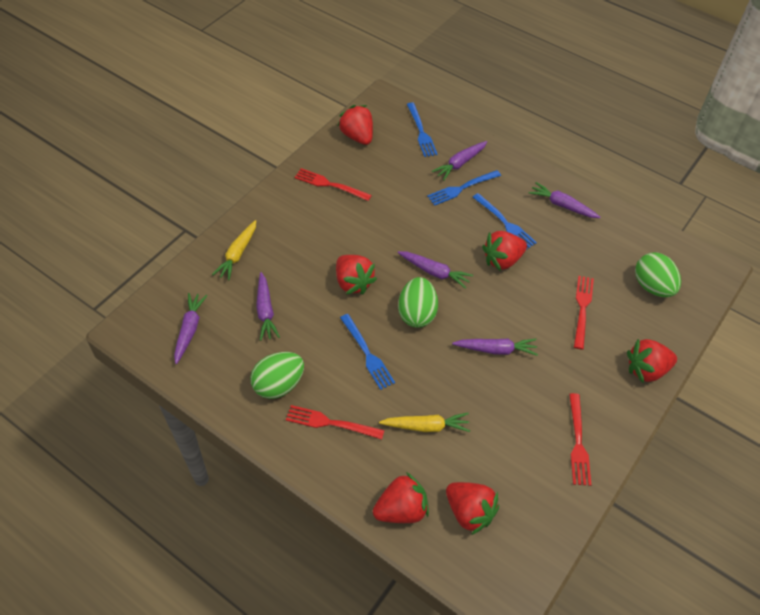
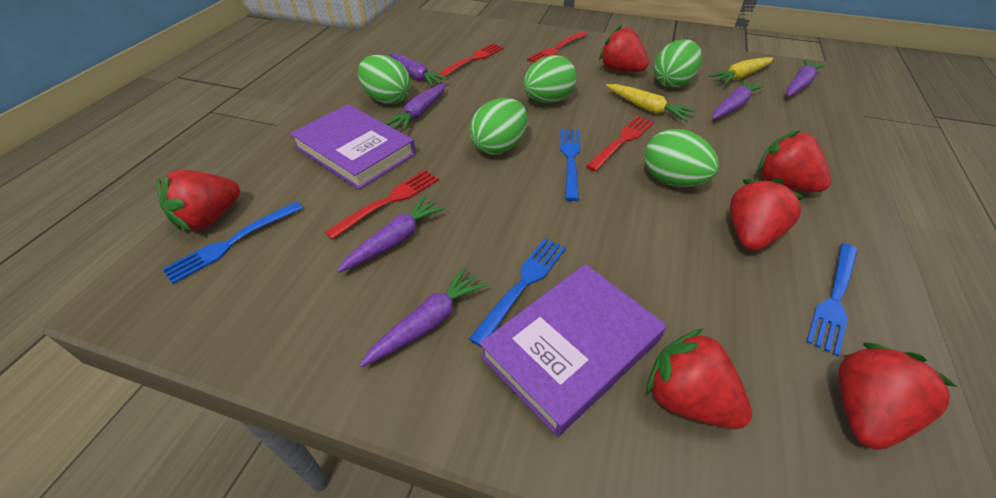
green egg: 3 -> 5
purple book: 0 -> 2

